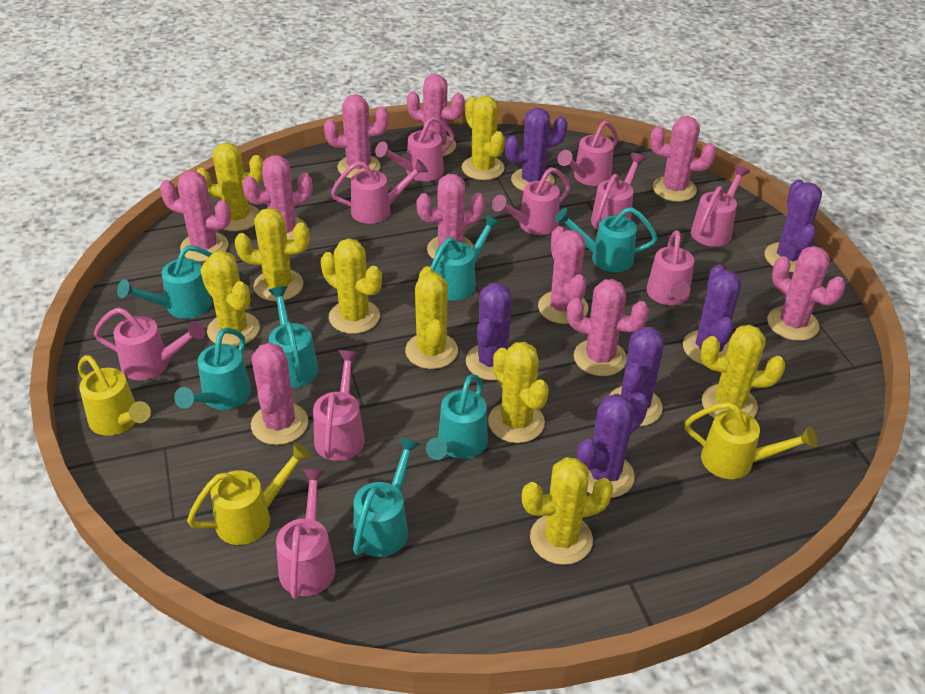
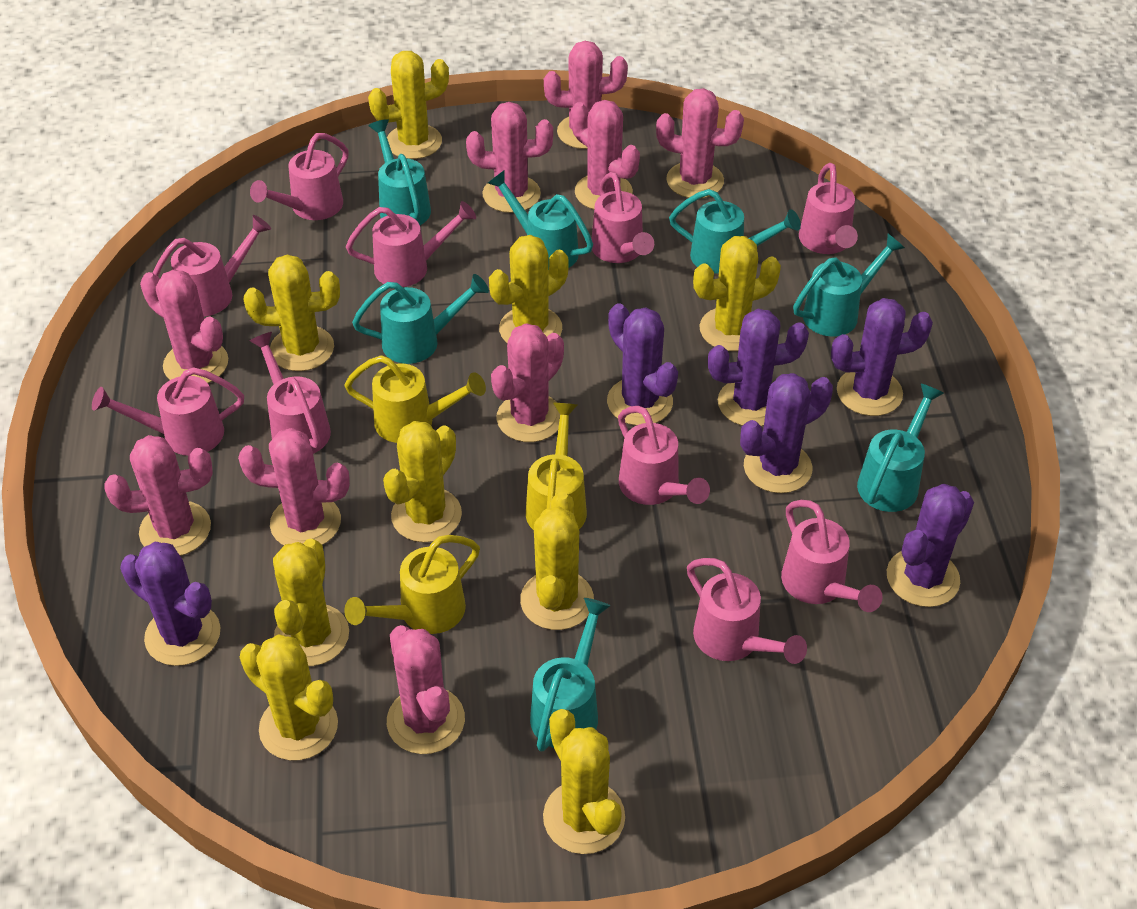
pink cactus: 10 -> 9

